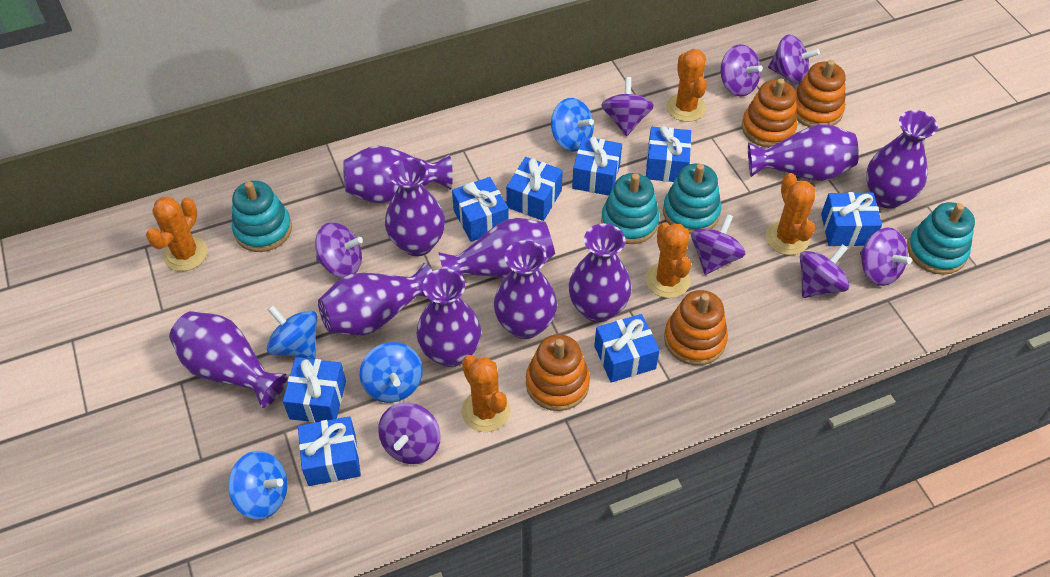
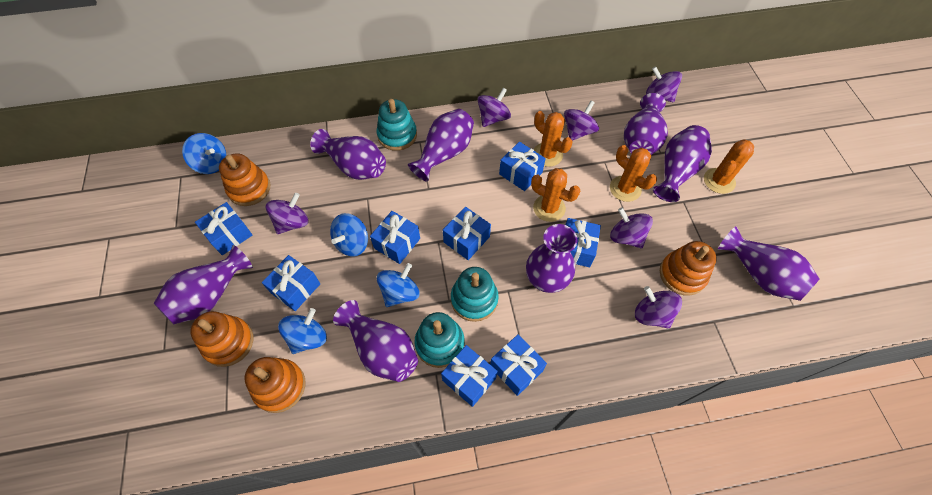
orange cactus: 5 -> 4
purple spinning top: 8 -> 6
purple vase: 10 -> 8
turquoise stacking toy: 4 -> 3

